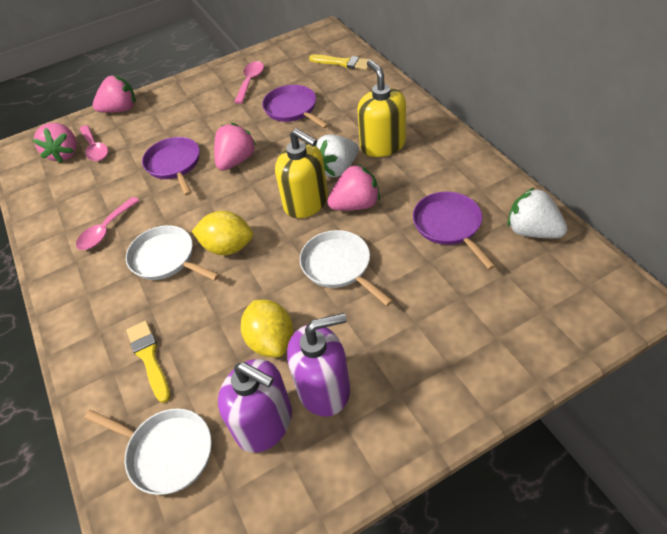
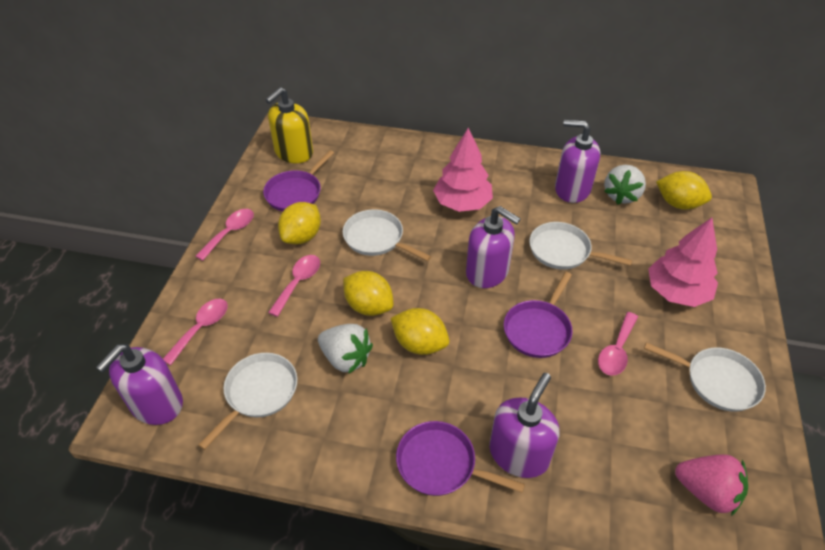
pink spoon: 3 -> 4
pink strawberry: 4 -> 1
pink tree: 0 -> 2
purple soap dispenser: 2 -> 4
white pan: 3 -> 4
yellow brush: 2 -> 0
yellow lemon: 2 -> 4
yellow soap dispenser: 2 -> 1

